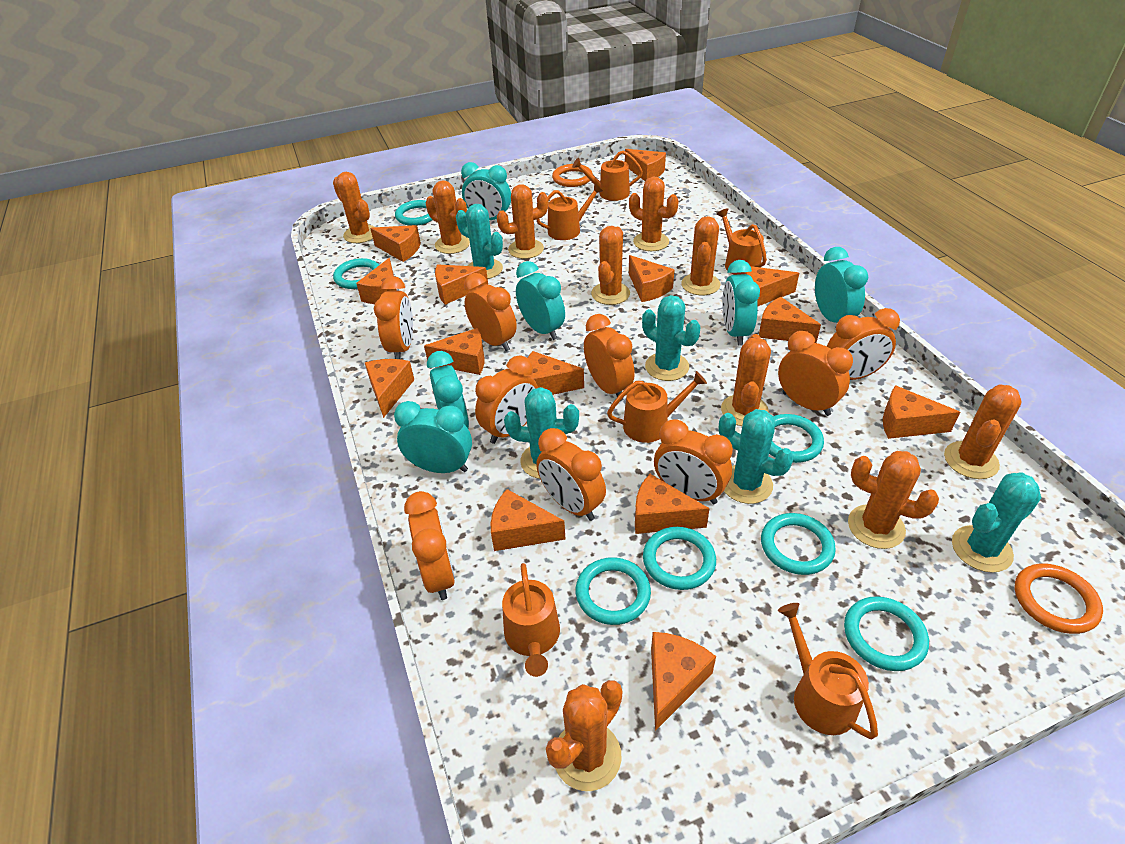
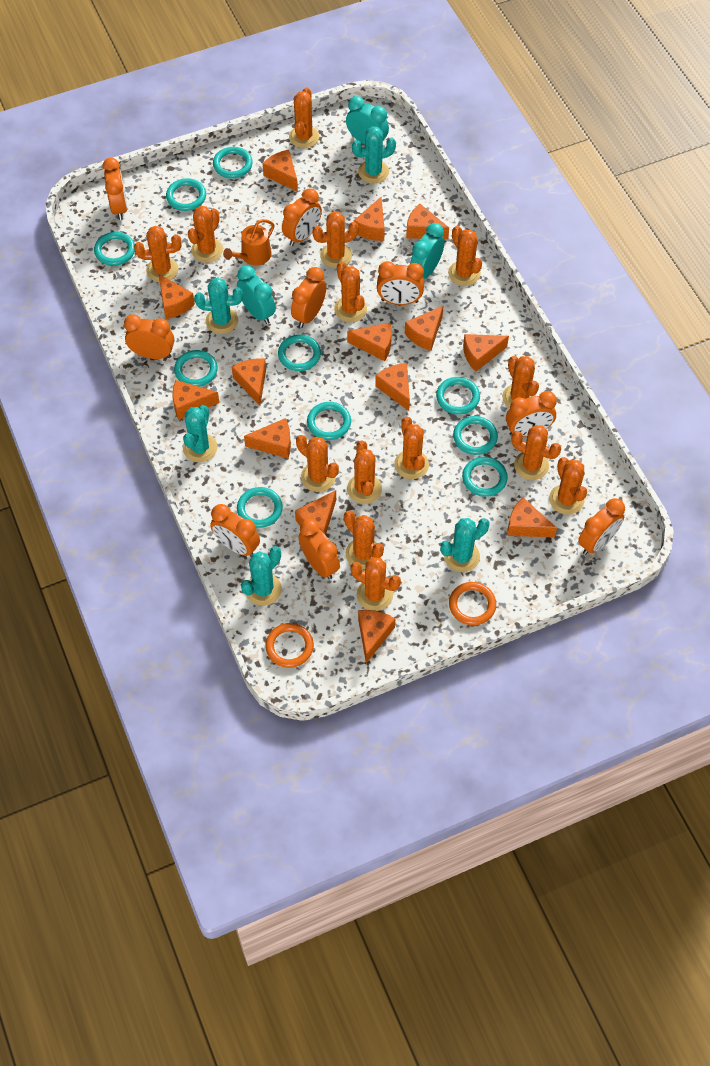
orange cactus: 10 -> 14
orange watering can: 6 -> 1
turquoise clock: 6 -> 3
turquoise ring: 7 -> 10

